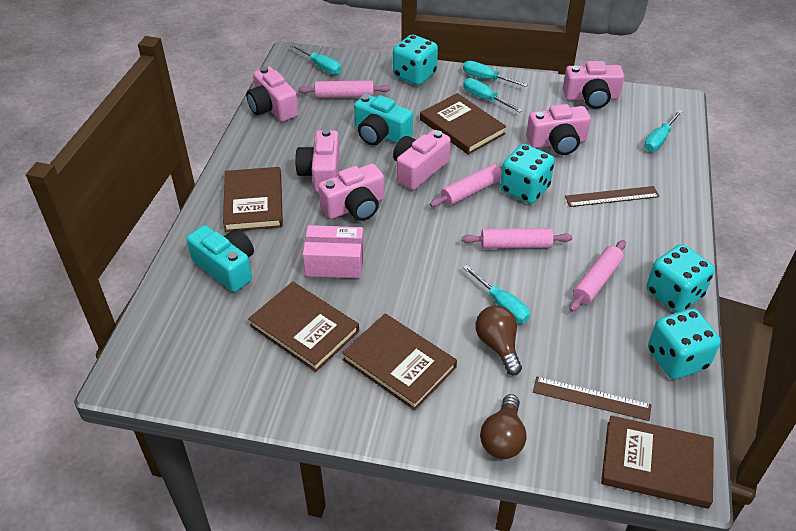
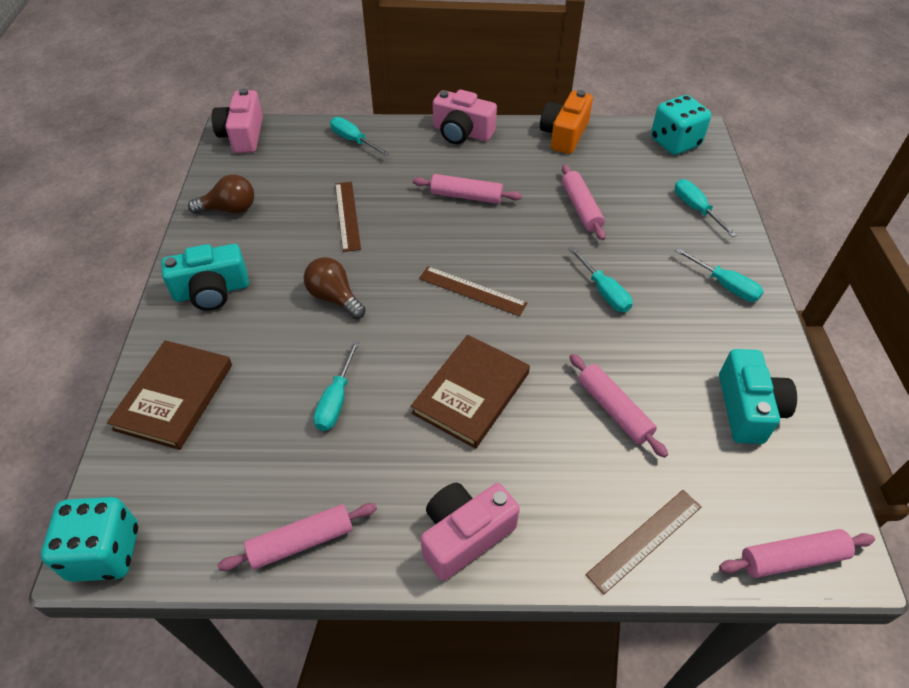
brown book: 5 -> 2
brown ruler: 2 -> 3
orange camera: 0 -> 1
pink box: 1 -> 0
pink camera: 6 -> 3
pink rolling pin: 4 -> 5
turquoise dice: 4 -> 2

